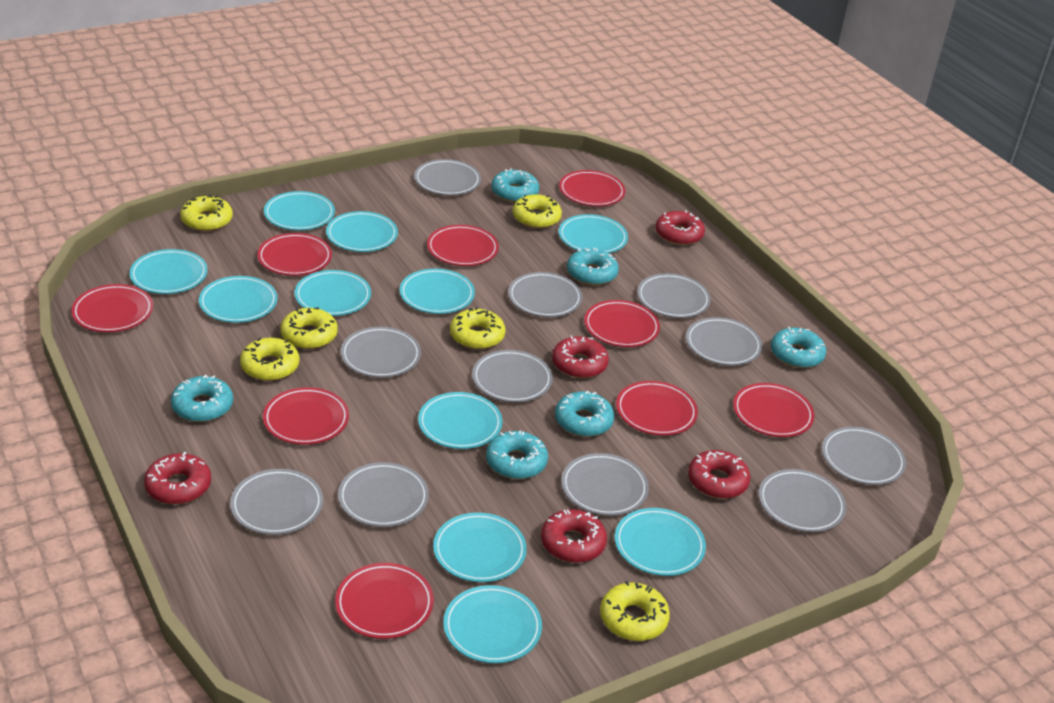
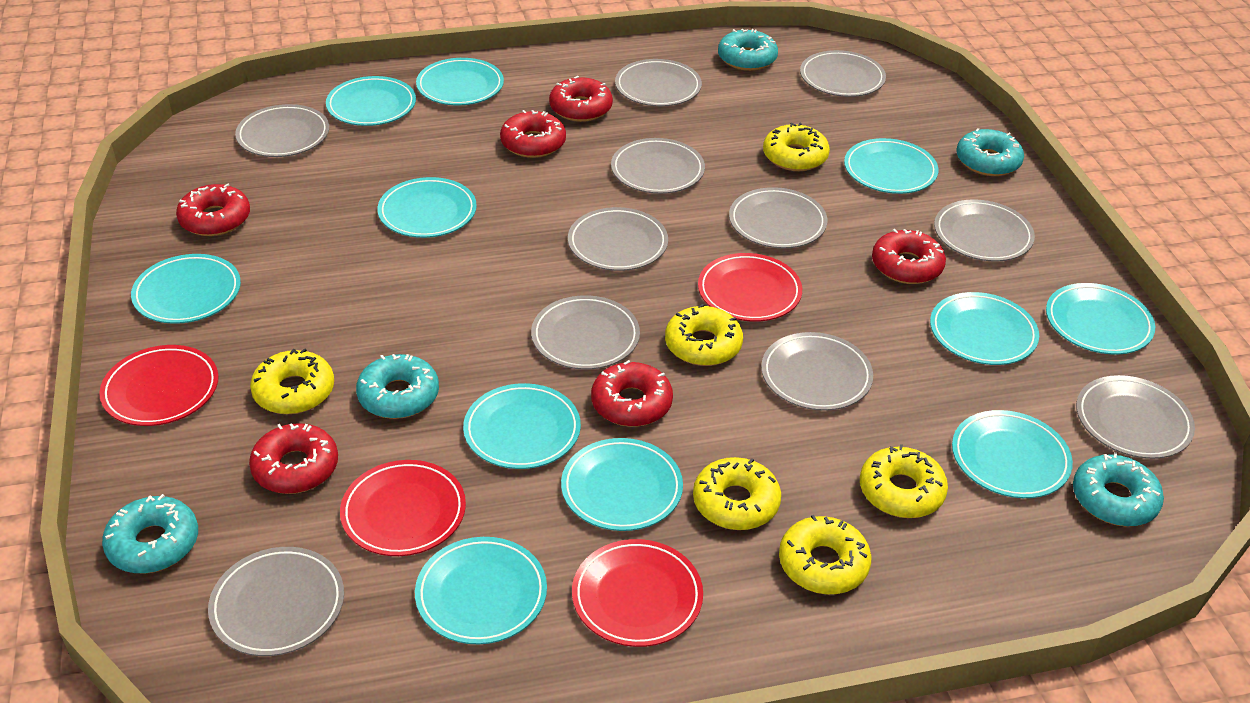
red donut: 5 -> 6
red plate: 9 -> 4
turquoise donut: 6 -> 5

